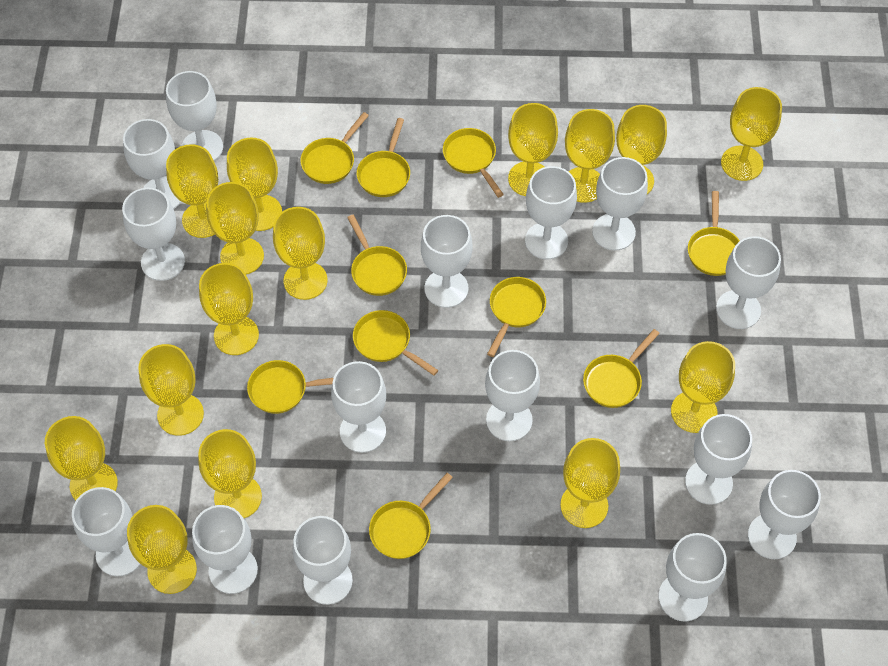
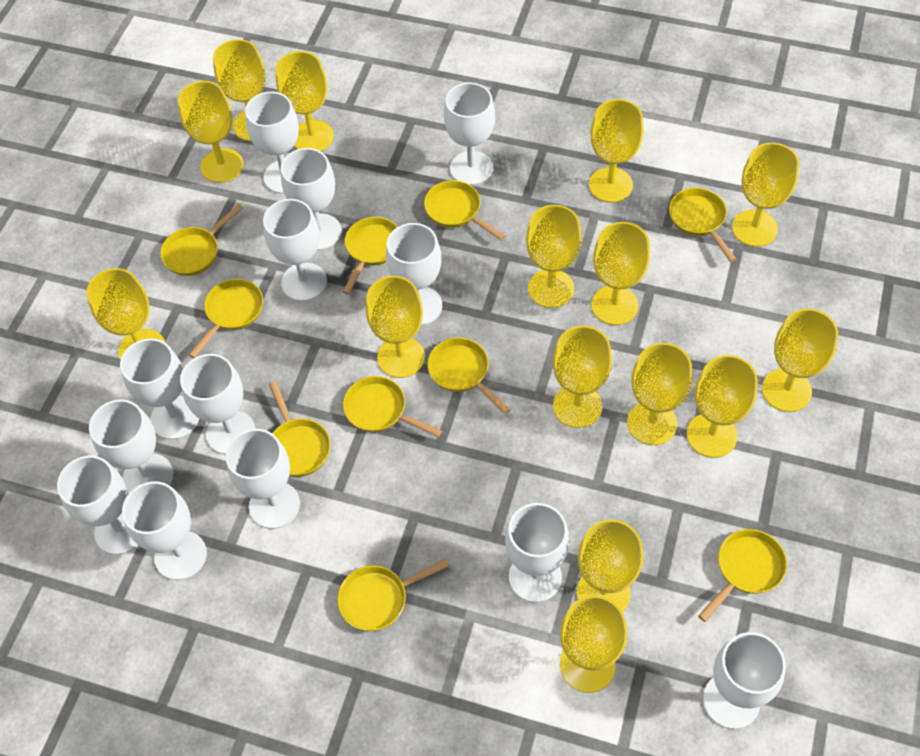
white goblet: 15 -> 13

